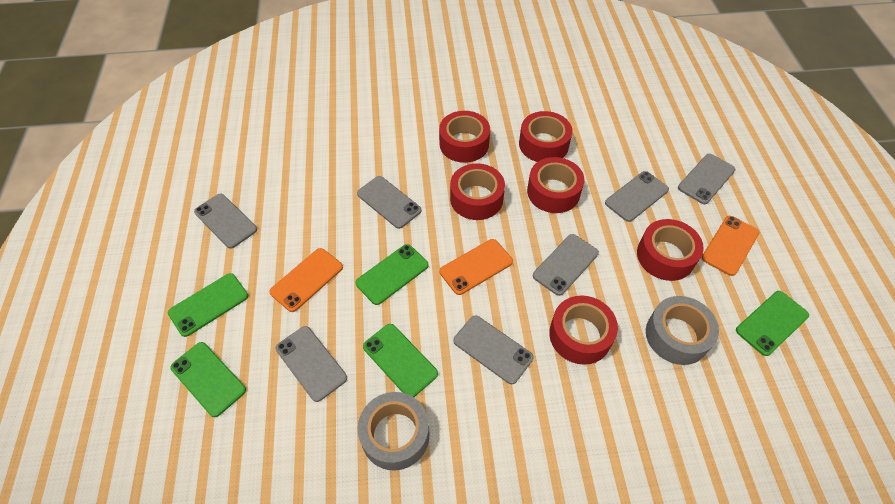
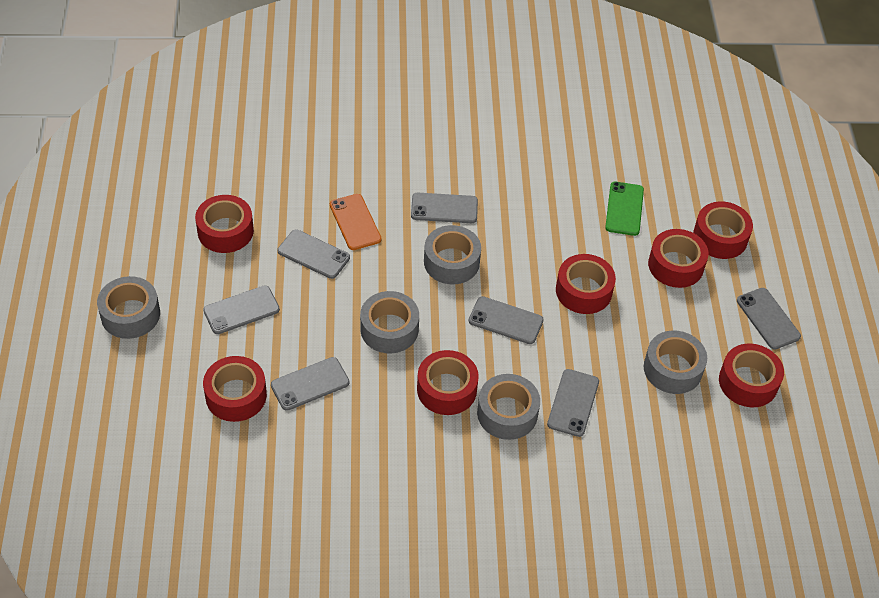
green phone: 5 -> 1
grey tape: 2 -> 5
orange phone: 3 -> 1
red tape: 6 -> 7

